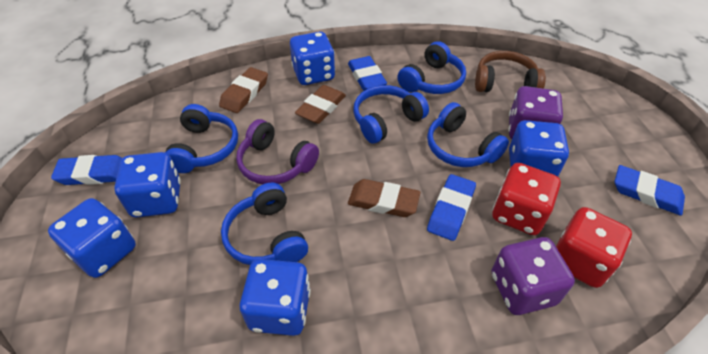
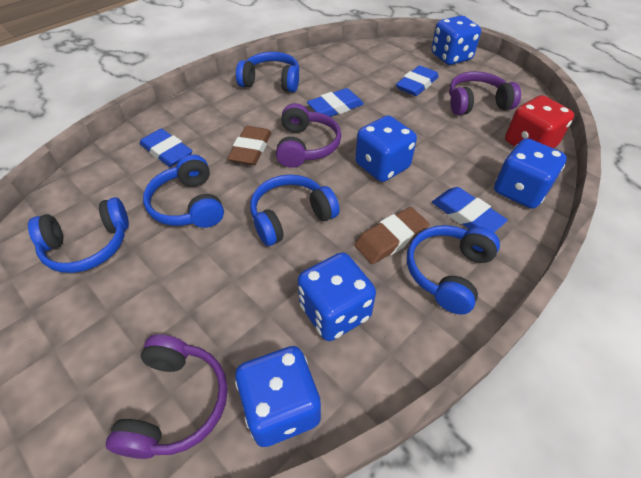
brown eraser: 3 -> 2
brown headphones: 1 -> 0
purple dice: 2 -> 0
purple headphones: 1 -> 3
red dice: 2 -> 1

